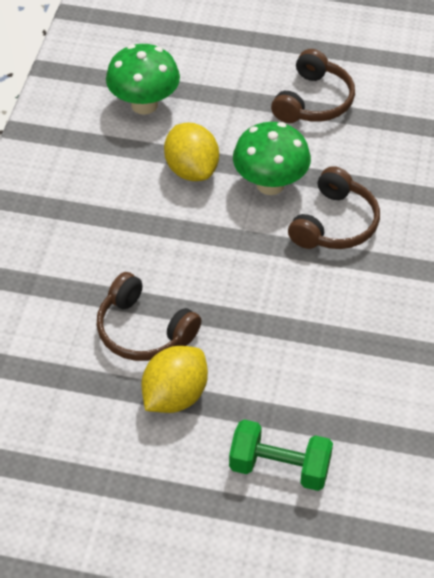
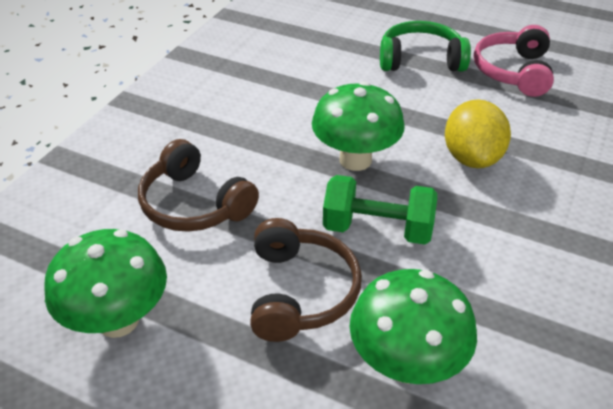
brown headphones: 3 -> 2
green headphones: 0 -> 1
green mushroom: 2 -> 3
pink headphones: 0 -> 1
yellow lemon: 2 -> 1

